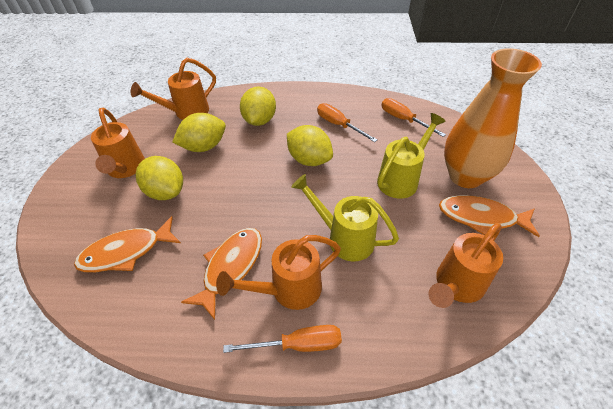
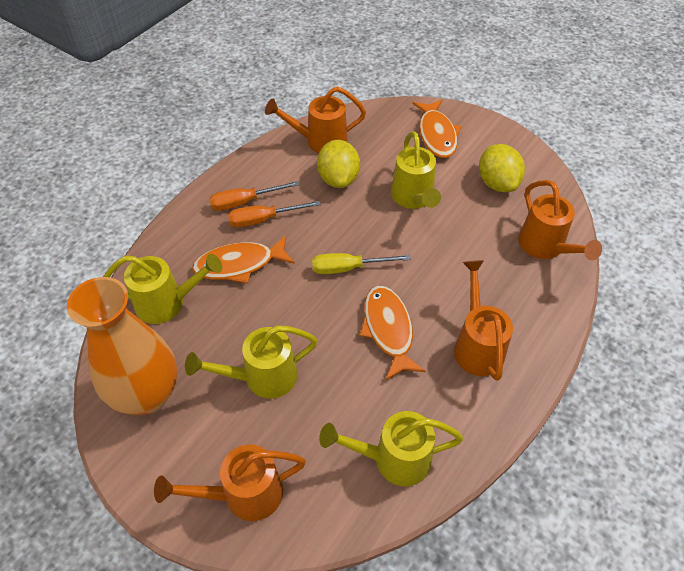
orange screwdriver: 3 -> 2
yellow lemon: 4 -> 2
yellow screwdriver: 0 -> 1
yellow watering can: 2 -> 4

